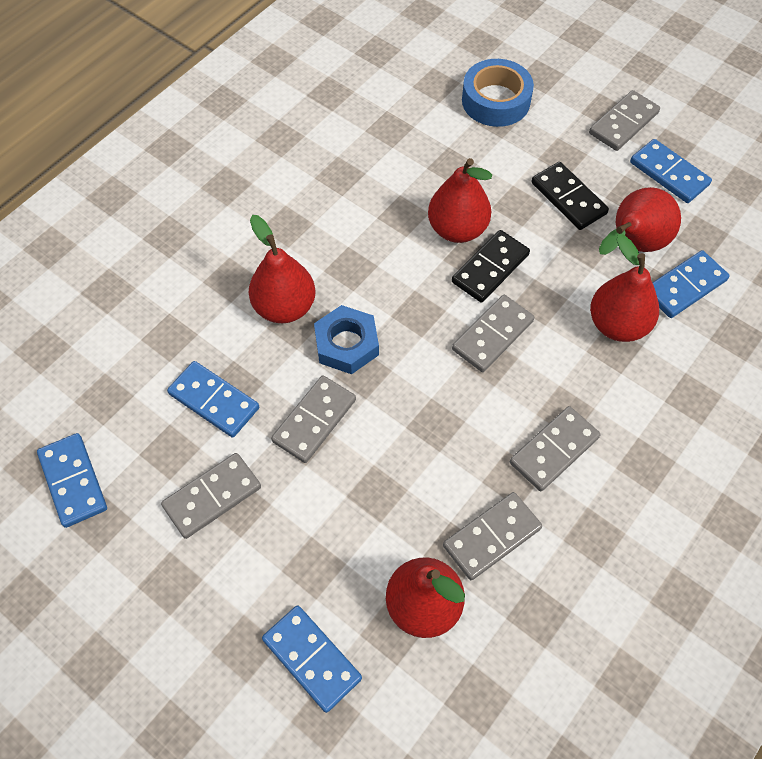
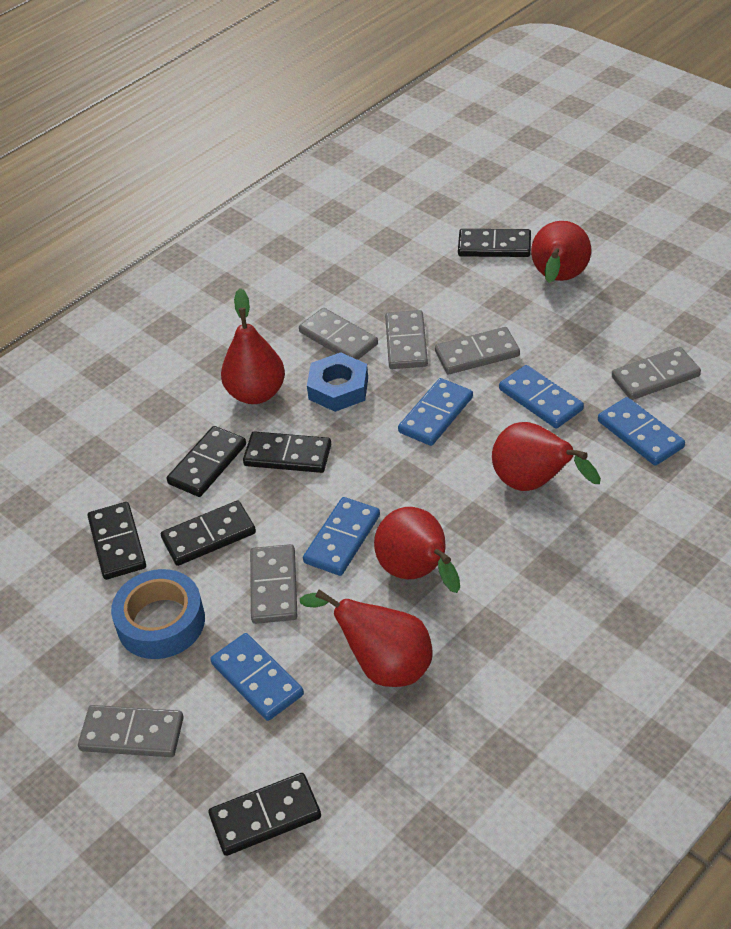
black domino: 2 -> 6

